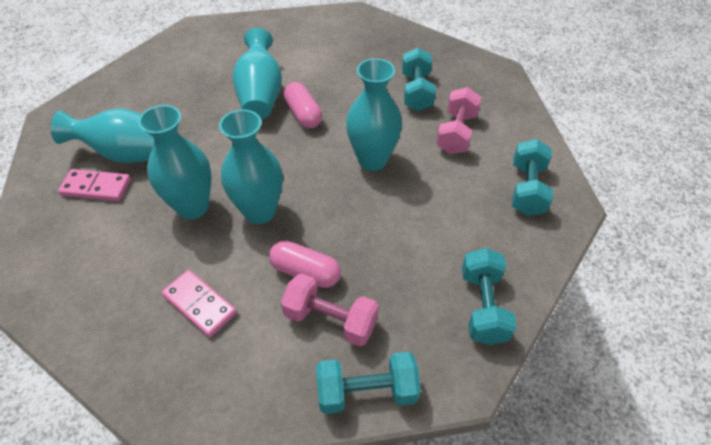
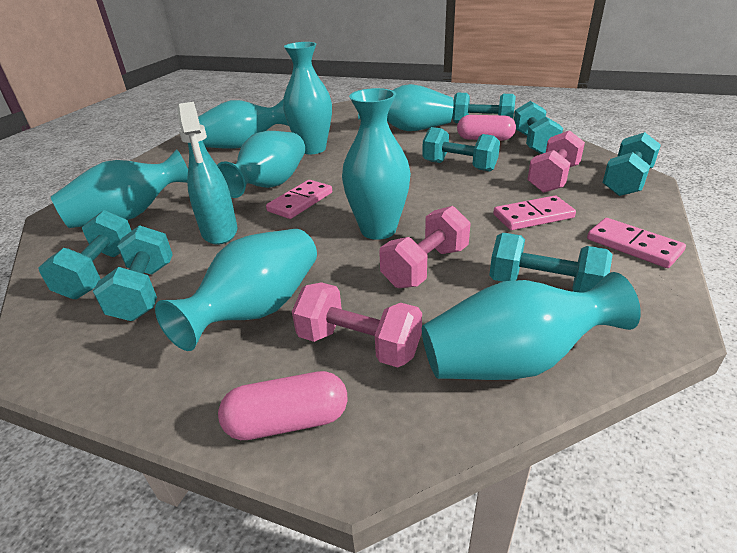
pink domino: 2 -> 3
pink dumbbell: 2 -> 3
turquoise dumbbell: 4 -> 7
turquoise spray bottle: 0 -> 1
turquoise vase: 5 -> 8

